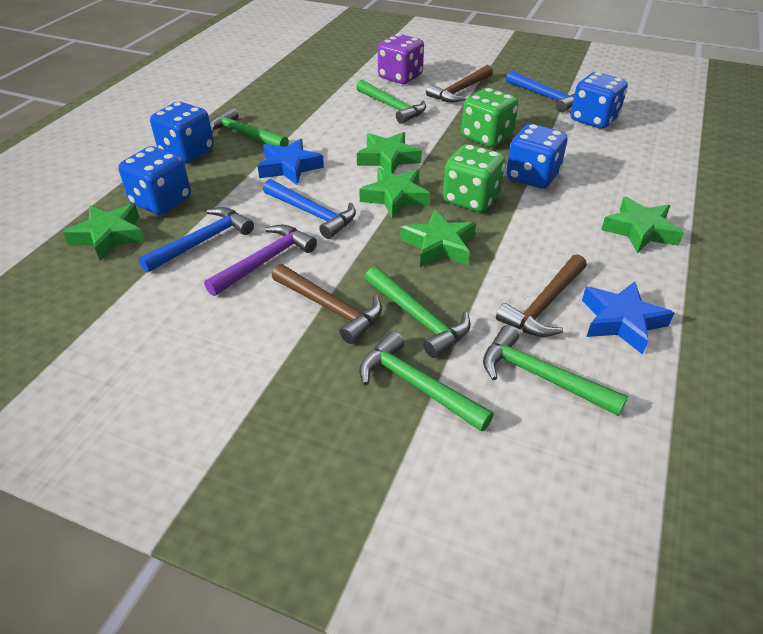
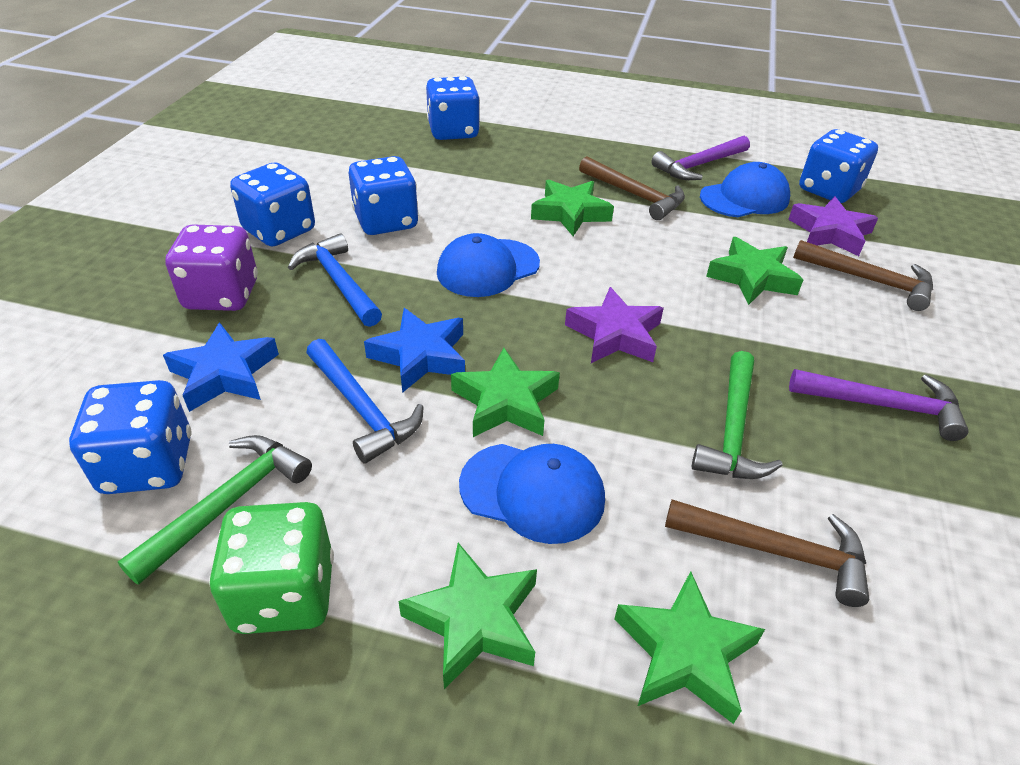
blue cap: 0 -> 3
blue dice: 4 -> 5
blue hammer: 3 -> 2
green dice: 2 -> 1
green hammer: 5 -> 2
purple hammer: 1 -> 2
purple star: 0 -> 2

